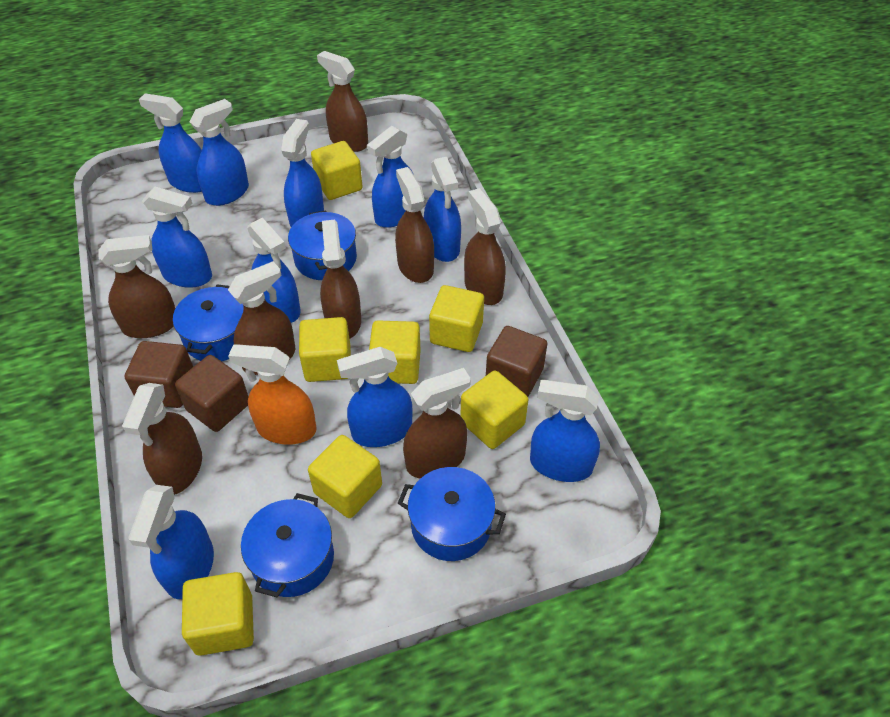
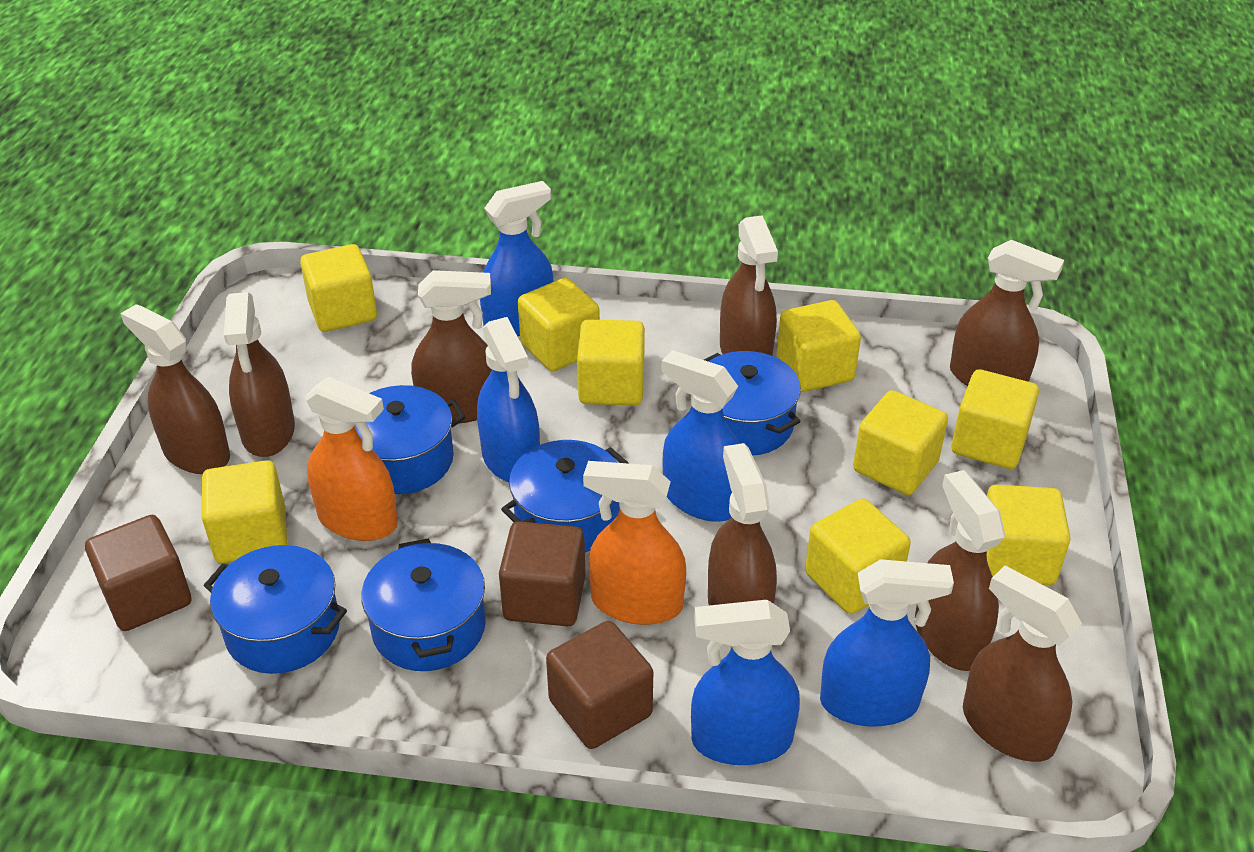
blue pot: 4 -> 5
blue spray bottle: 10 -> 5
orange spray bottle: 1 -> 2
yellow cube: 7 -> 9

